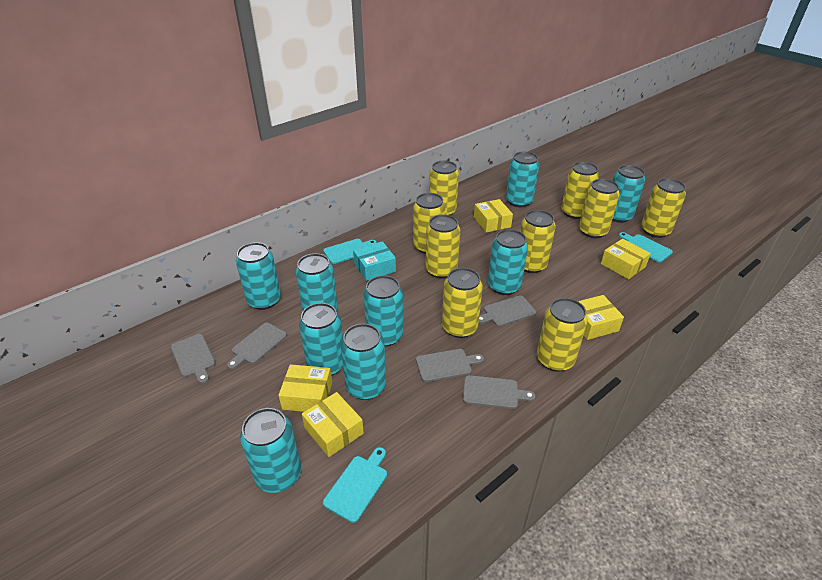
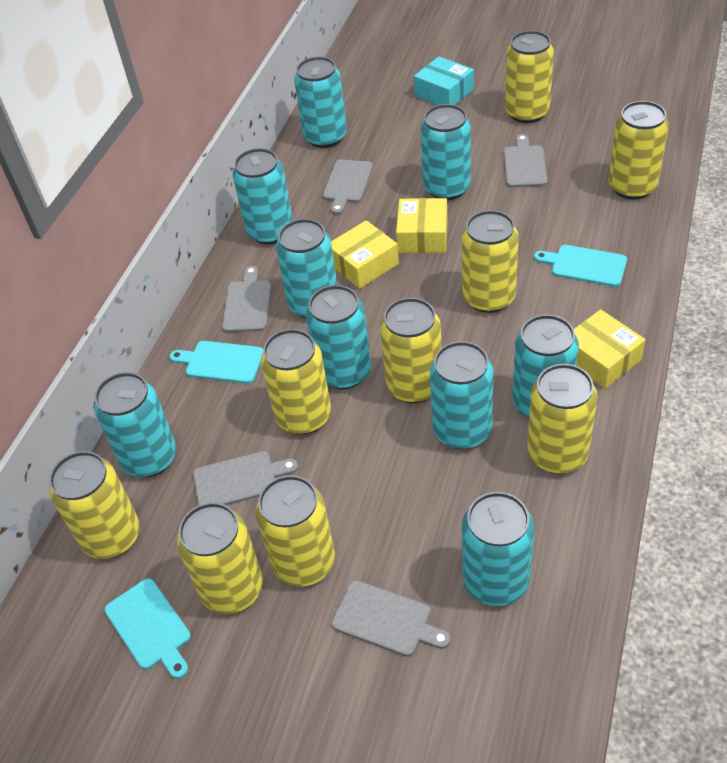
yellow box: 5 -> 3

